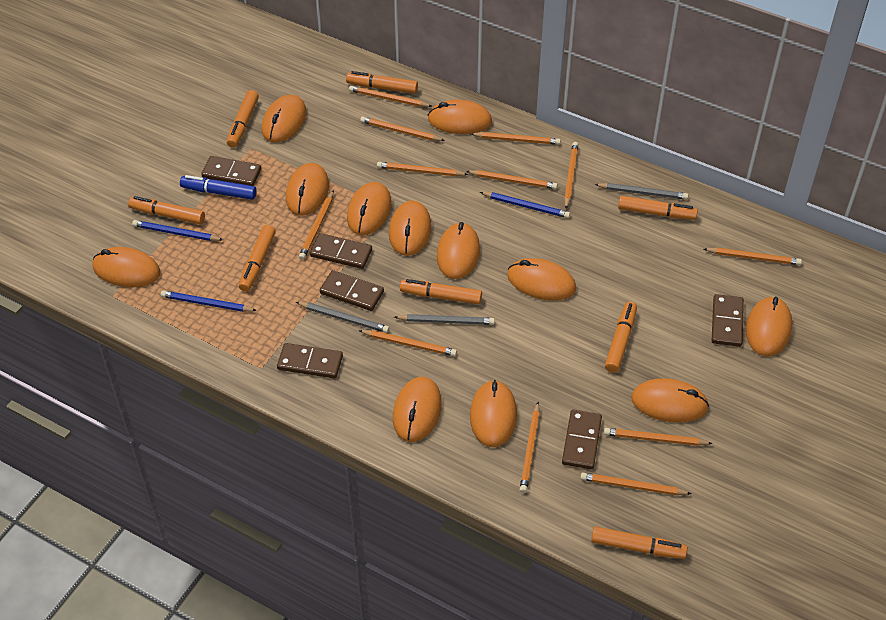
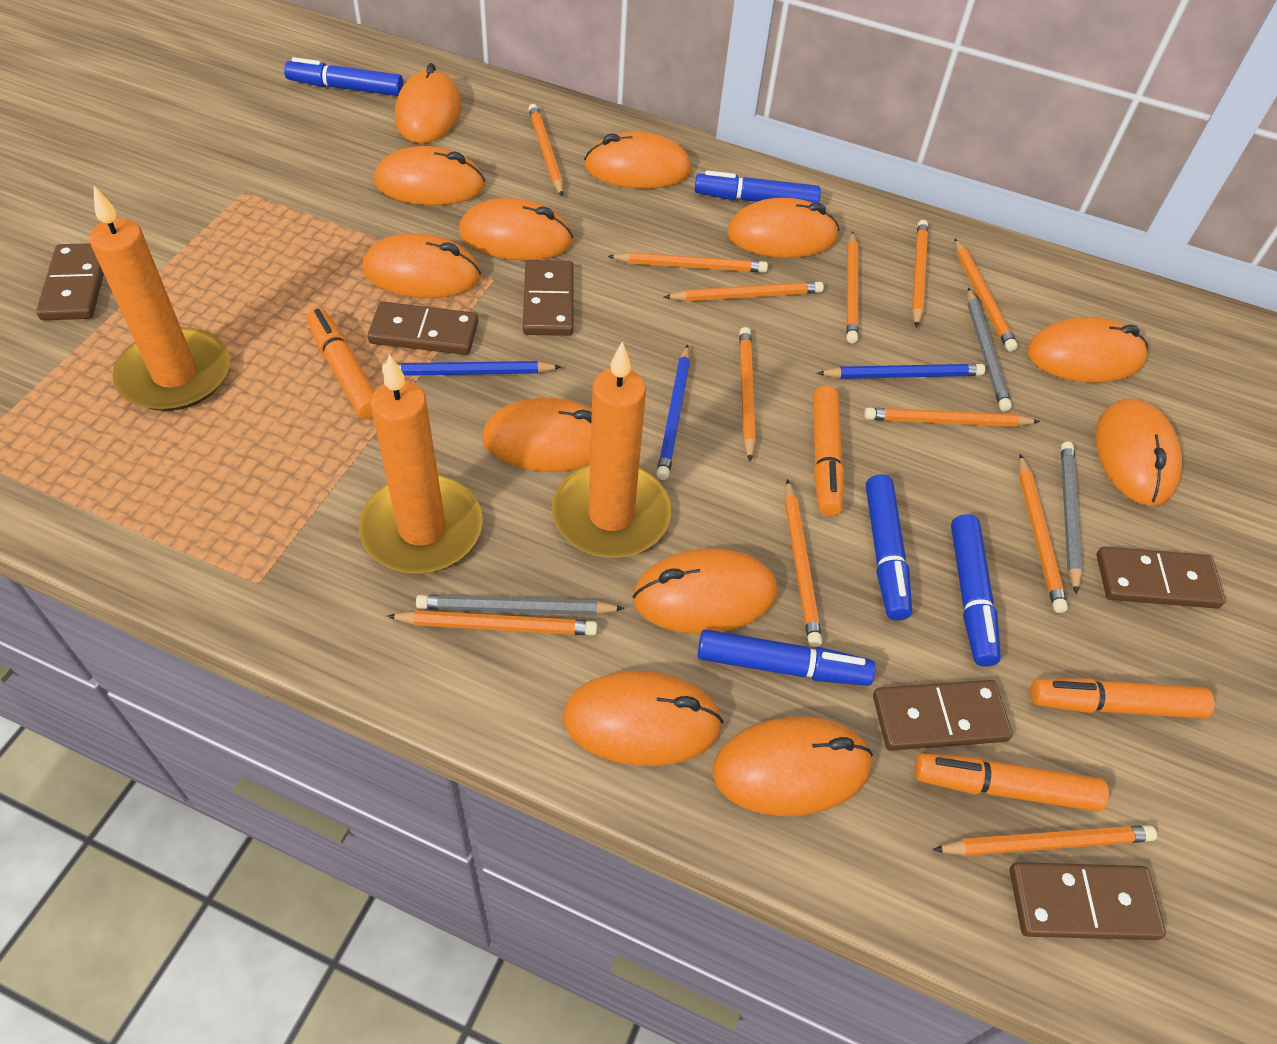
blue marker: 1 -> 5
orange candle: 0 -> 3
orange marker: 8 -> 4

